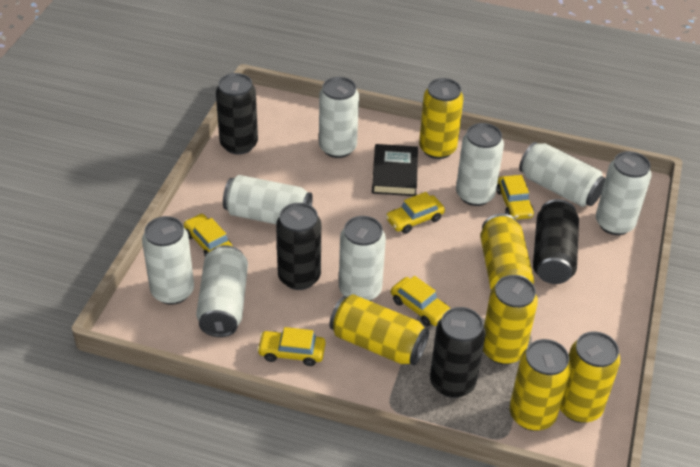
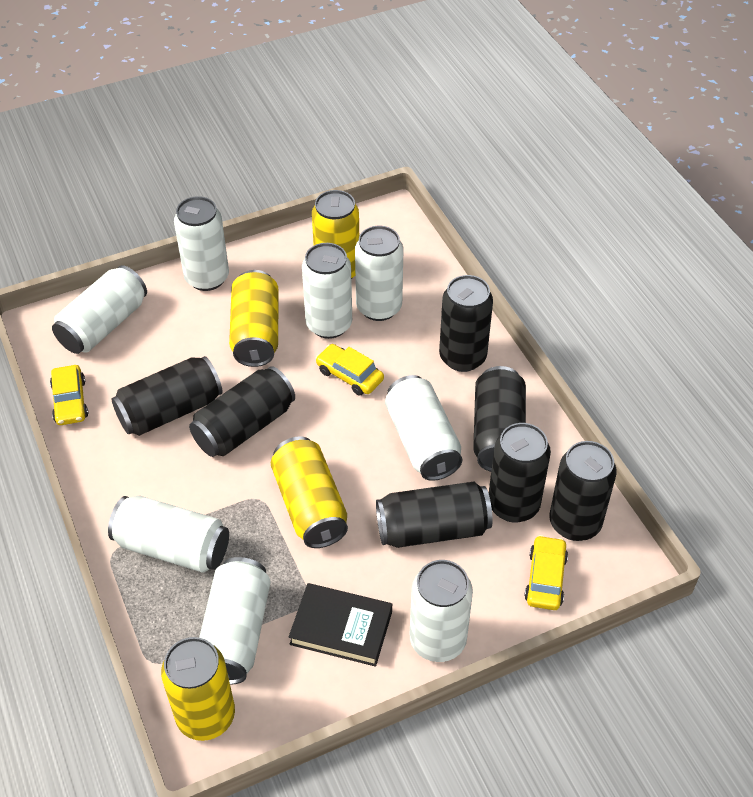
black can: 4 -> 7
yellow can: 6 -> 4
yellow car: 5 -> 3

